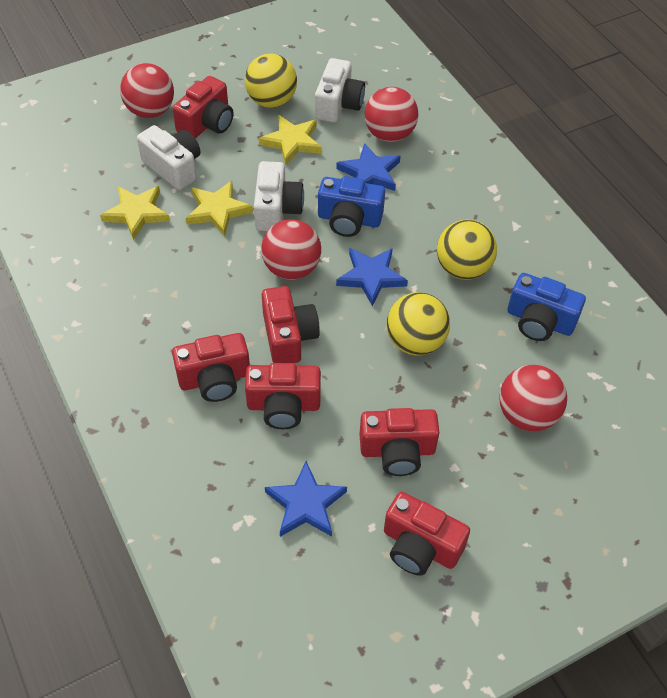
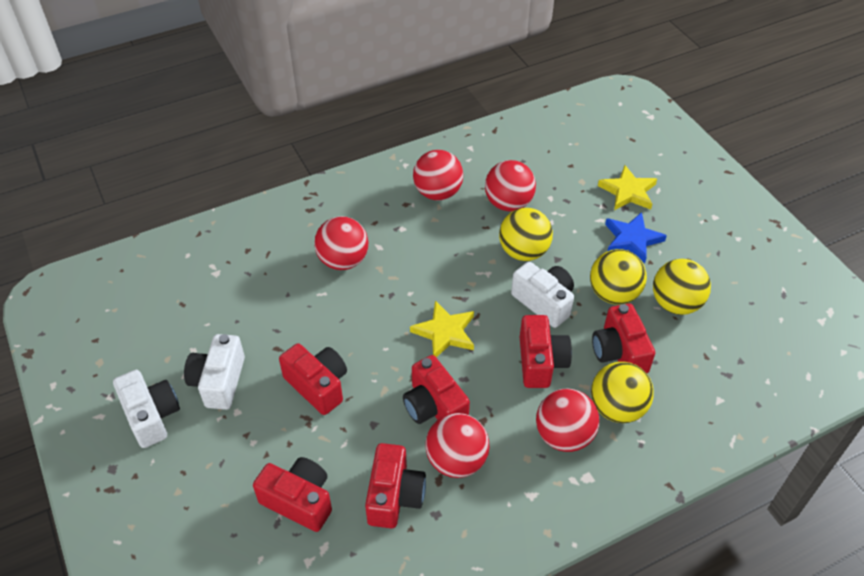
blue camera: 2 -> 0
blue star: 3 -> 1
red ball: 4 -> 5
yellow ball: 3 -> 4
yellow star: 3 -> 2

